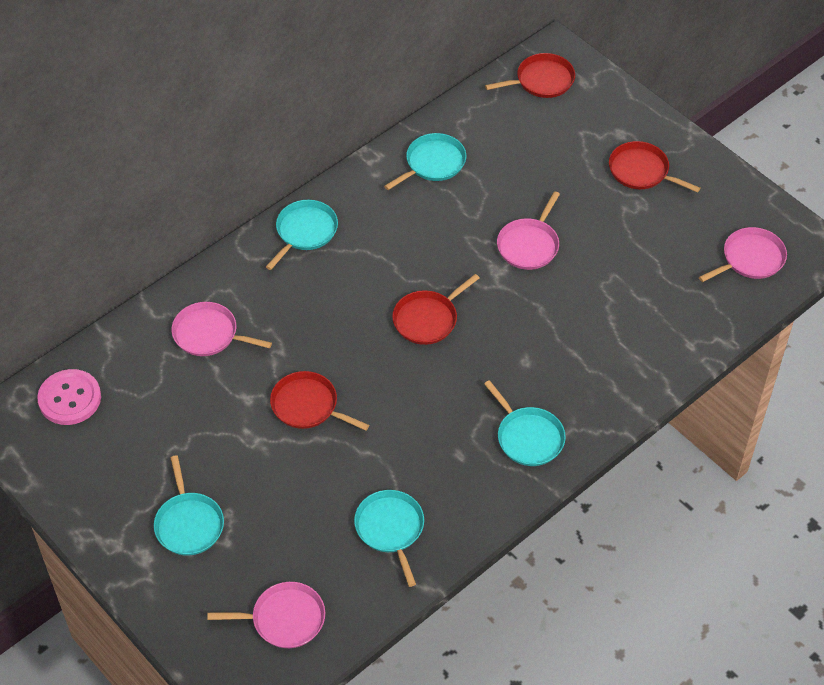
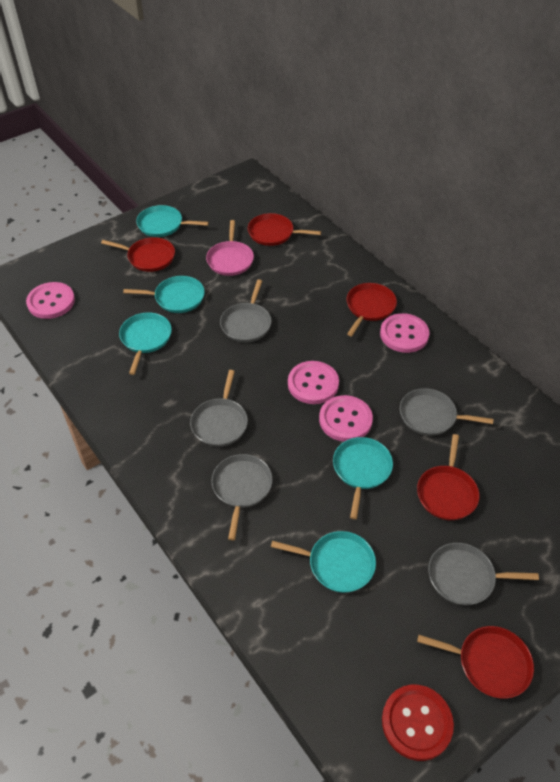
grey pan: 0 -> 5
pink button: 1 -> 4
pink pan: 4 -> 1
red button: 0 -> 1
red pan: 4 -> 5

